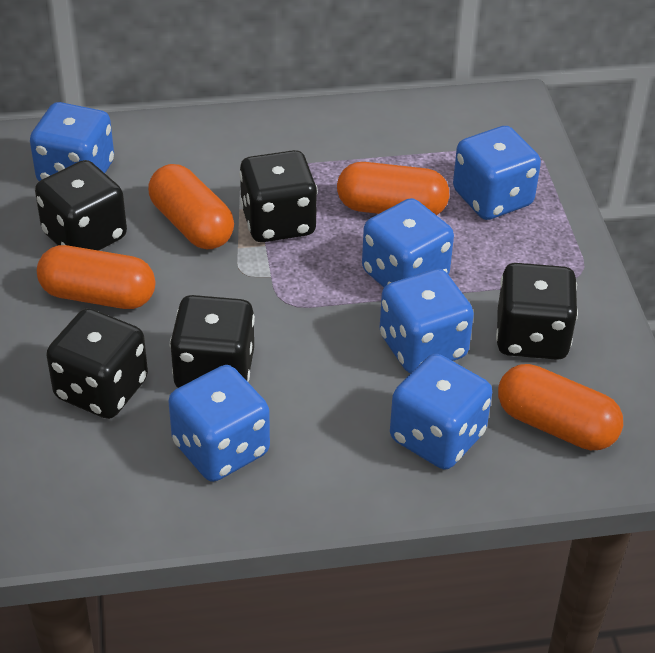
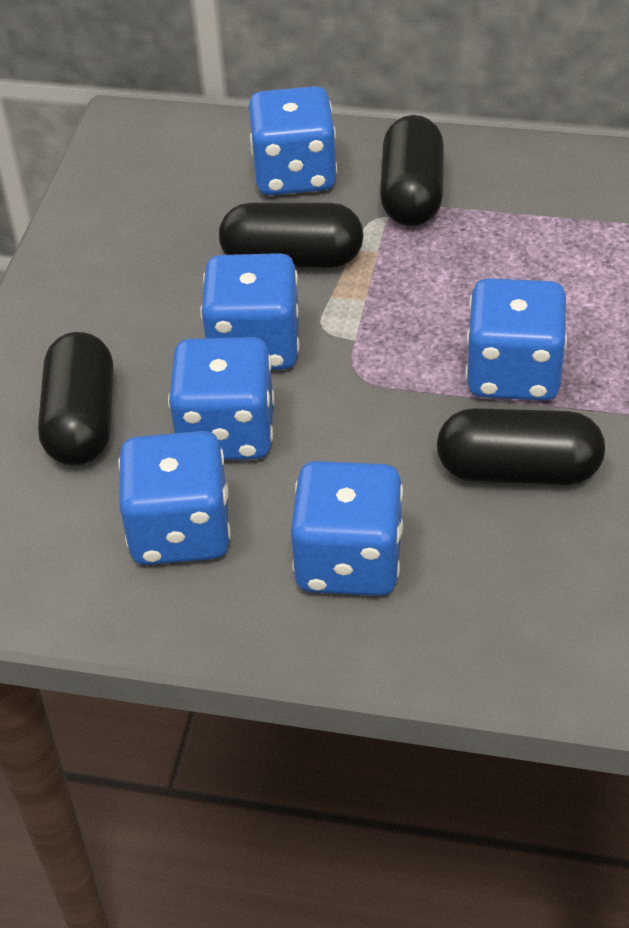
black capsule: 0 -> 4
black dice: 5 -> 0
orange capsule: 4 -> 0

